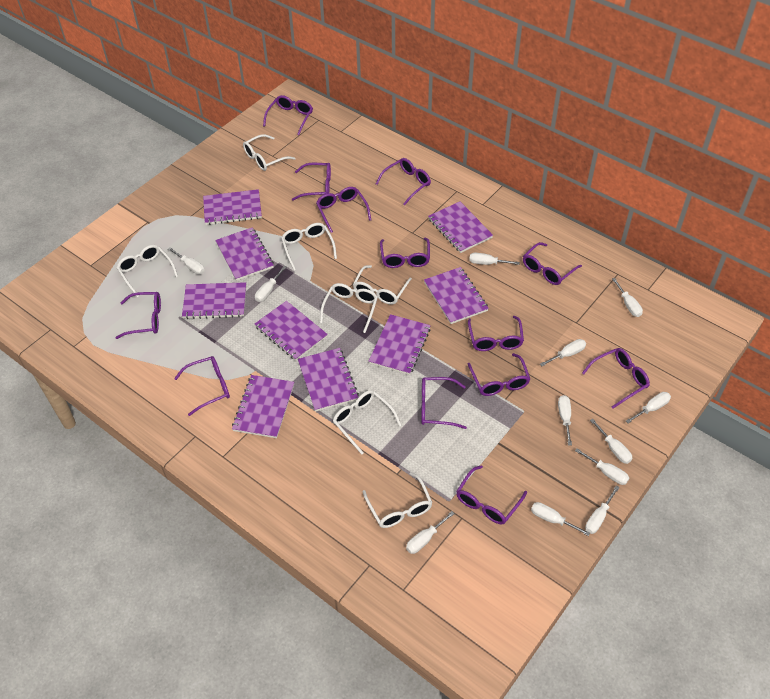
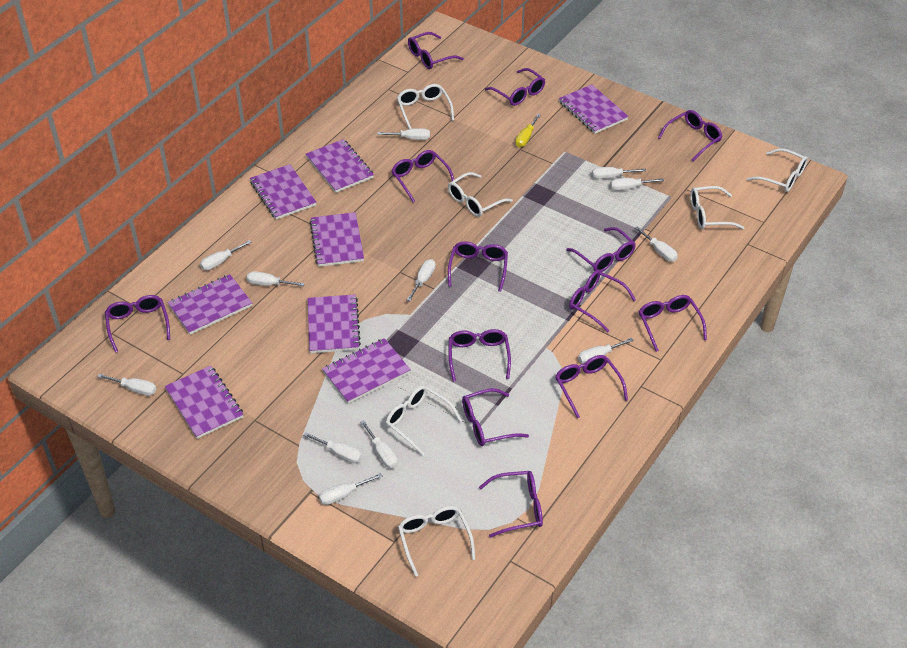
purple notebook: 9 -> 8
white glasses: 7 -> 6
yellow screwdriver: 0 -> 1

